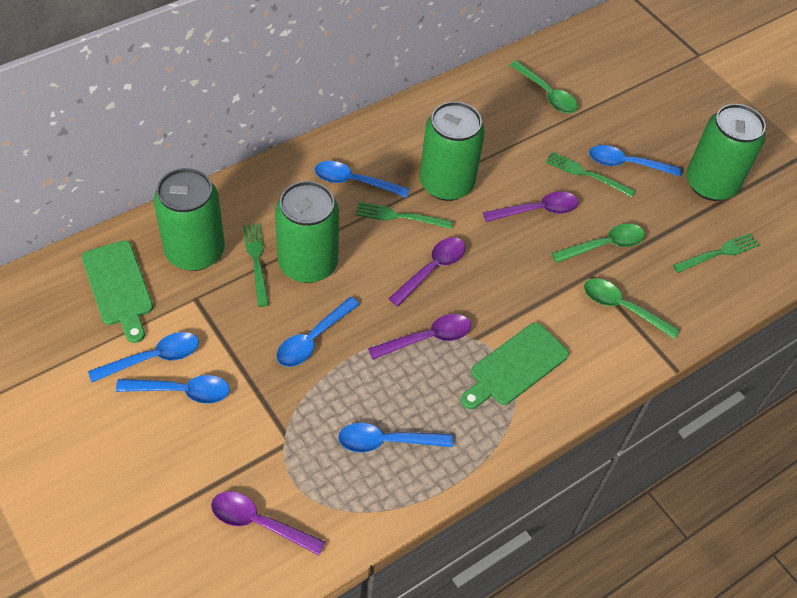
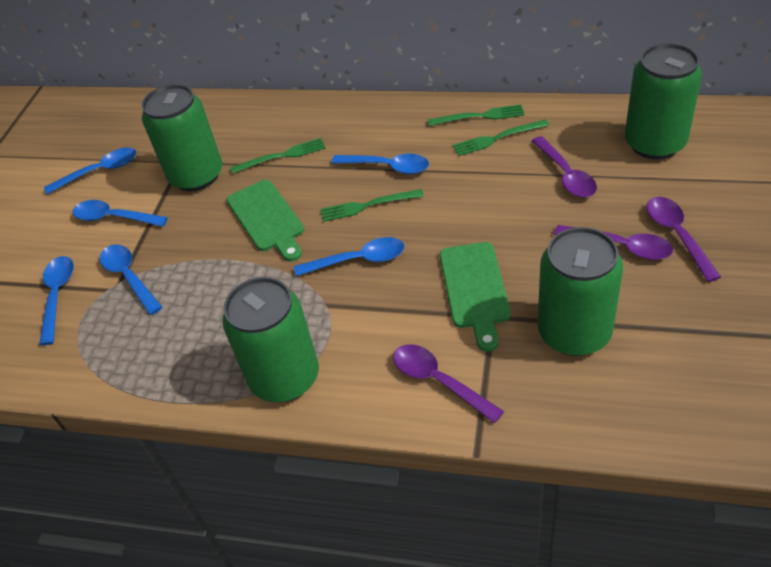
green spoon: 3 -> 0

